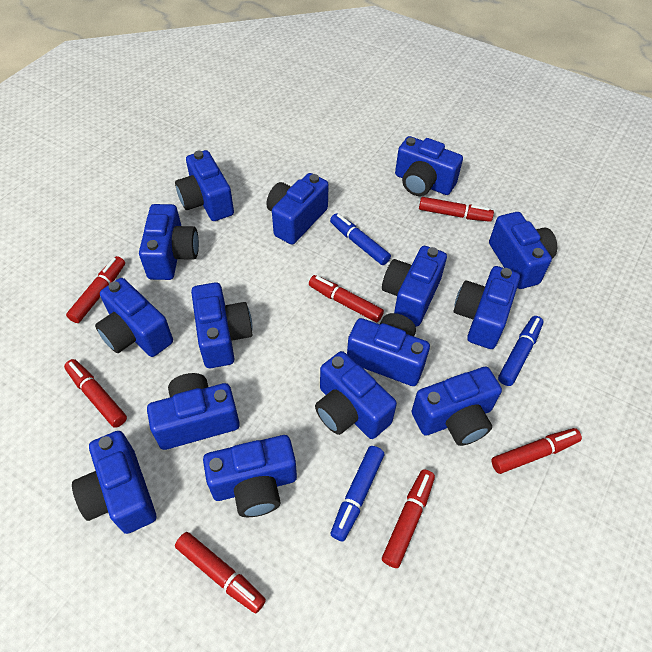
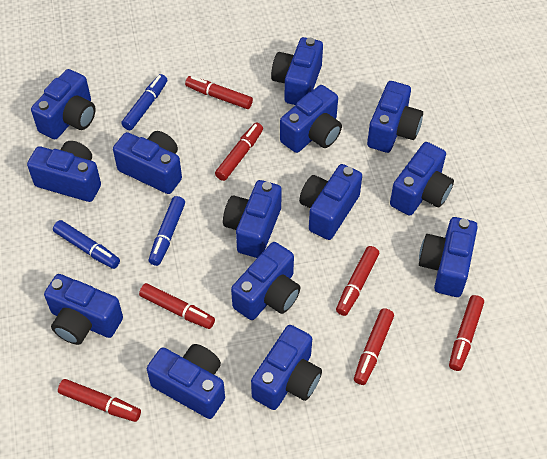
blue camera: 15 -> 14

